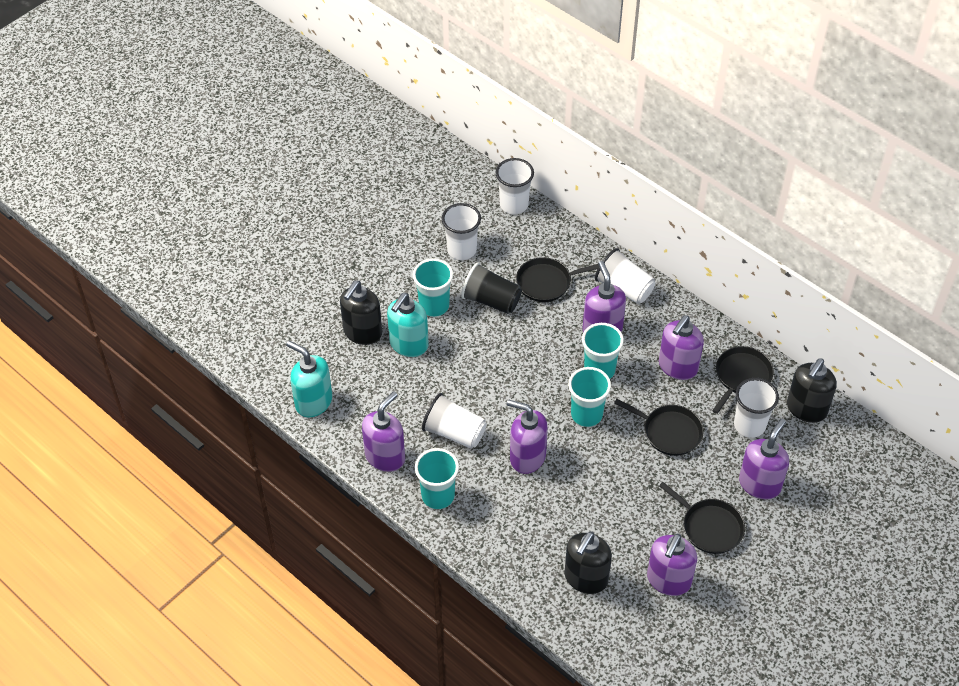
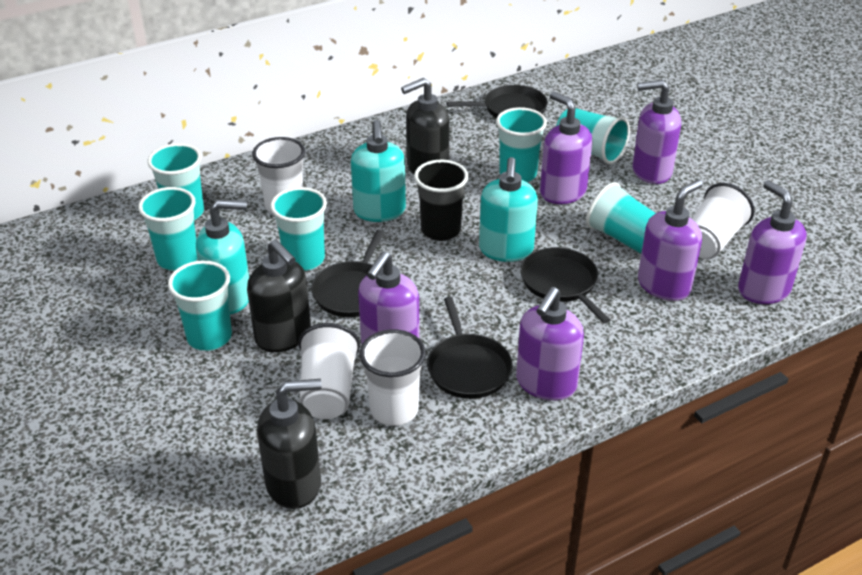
turquoise cup: 4 -> 7
turquoise soap dispenser: 2 -> 3
white cup: 5 -> 4

